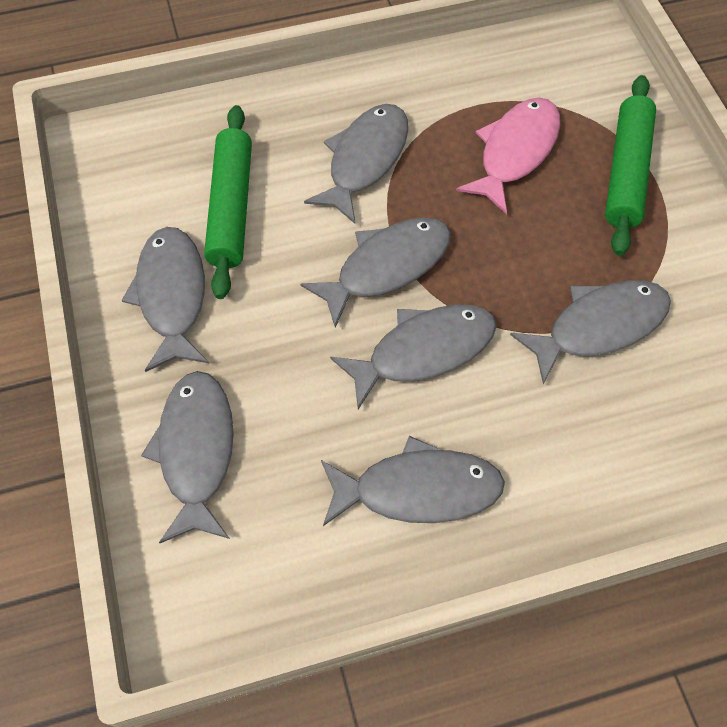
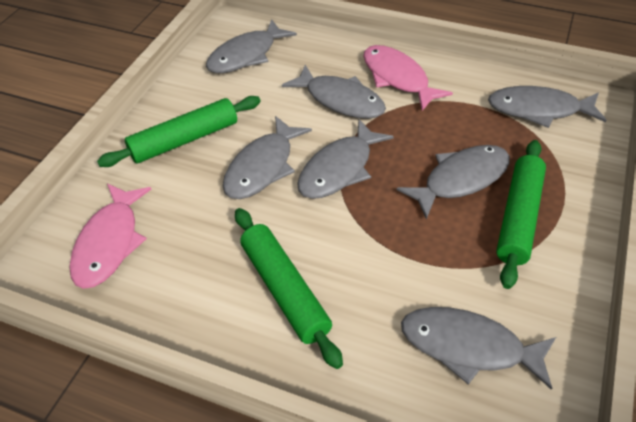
green rolling pin: 2 -> 3
pink fish: 1 -> 2

